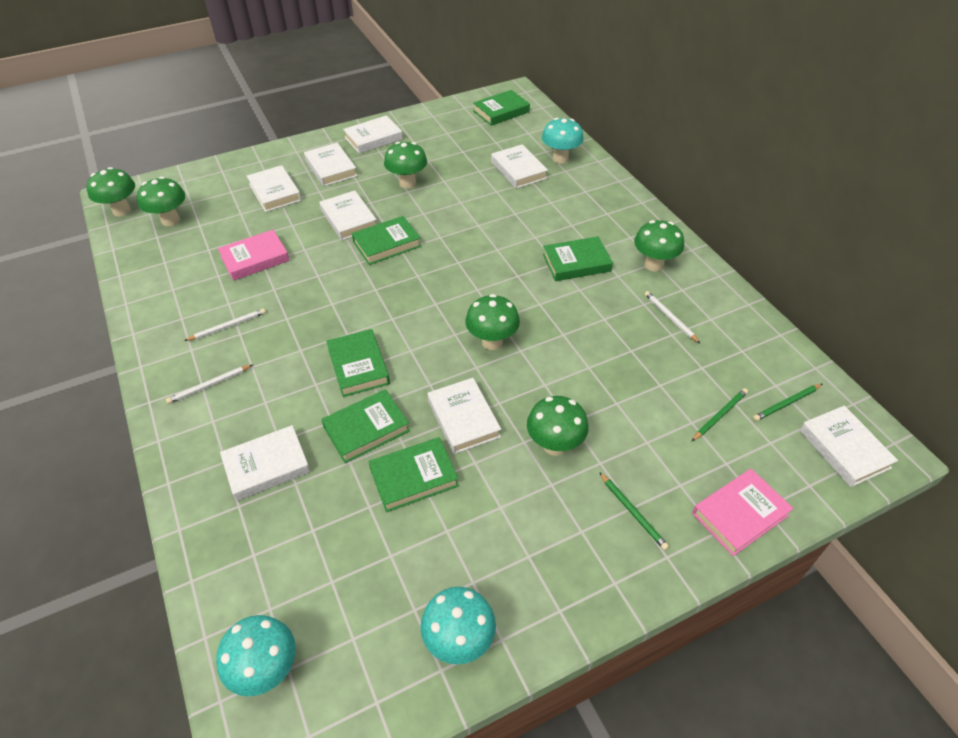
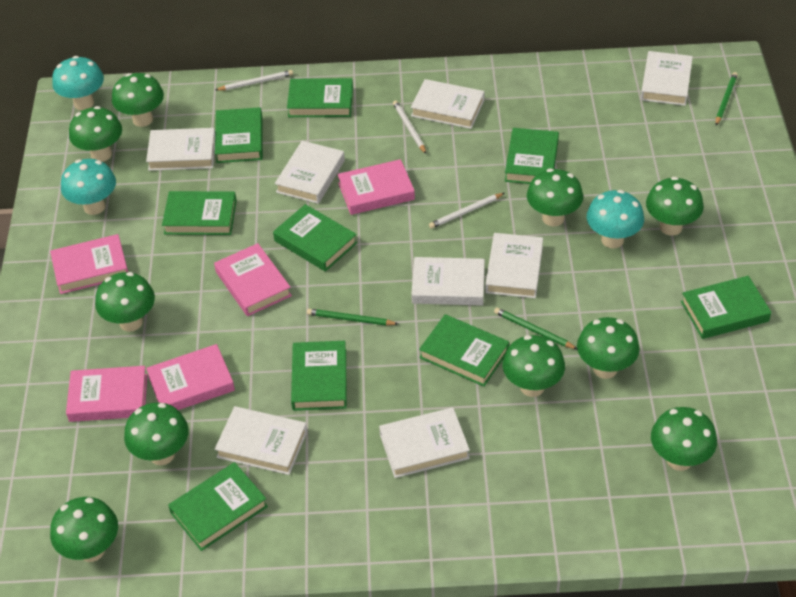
green book: 6 -> 9
green mushroom: 6 -> 10
pink book: 2 -> 5

